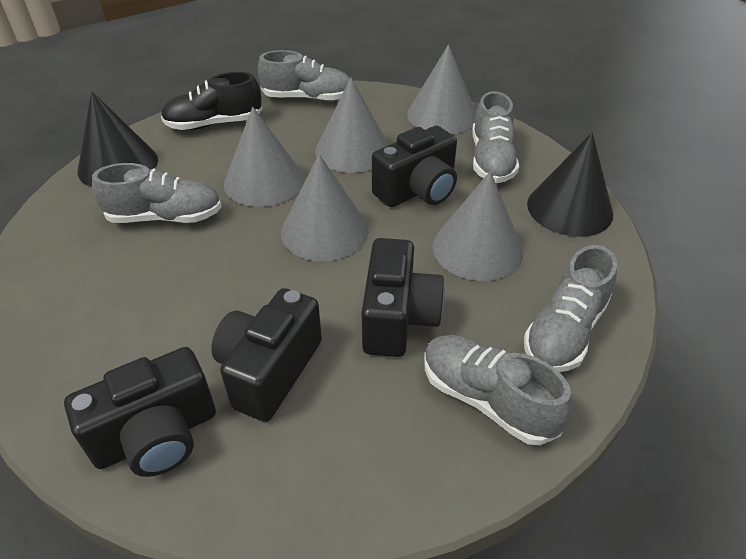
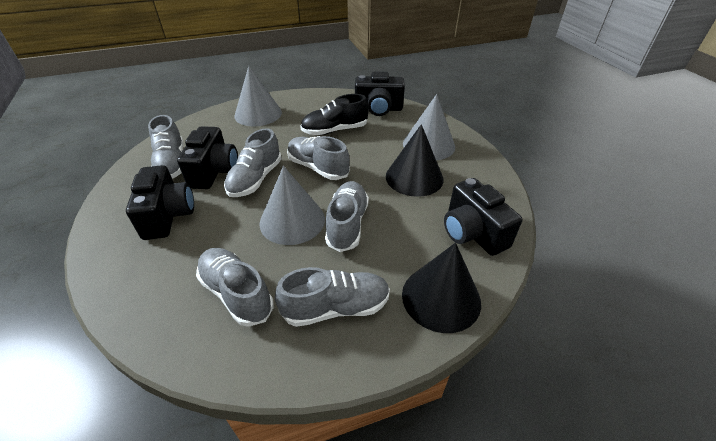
grey cone: 5 -> 3
grey shoe: 5 -> 6

